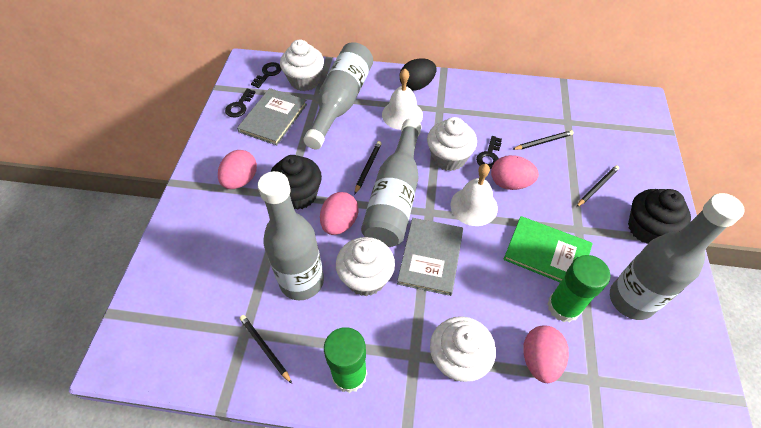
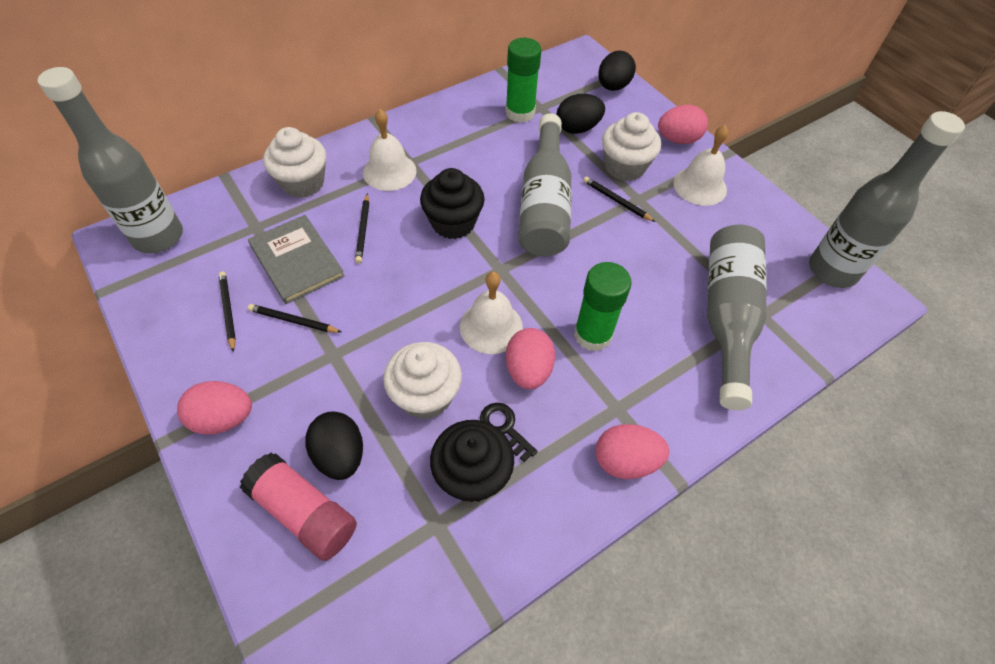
black egg: 1 -> 3
black key: 3 -> 1
green book: 1 -> 0
grey book: 2 -> 1
pink glue stick: 0 -> 1
white bell: 2 -> 3
white cupcake: 4 -> 3

